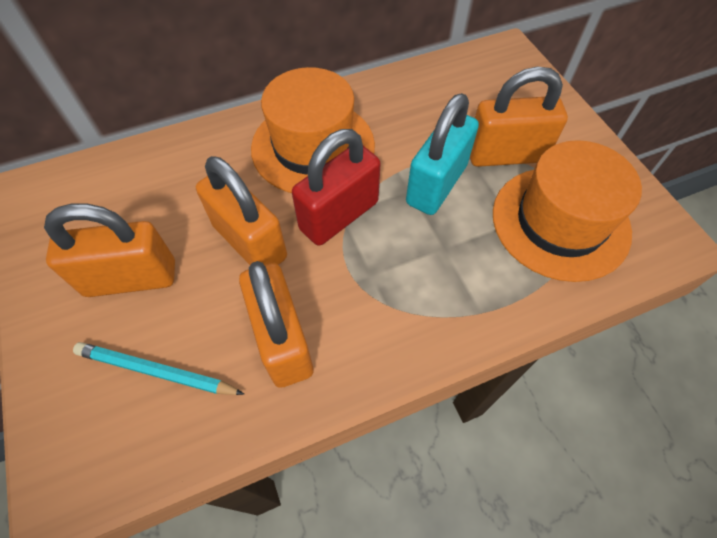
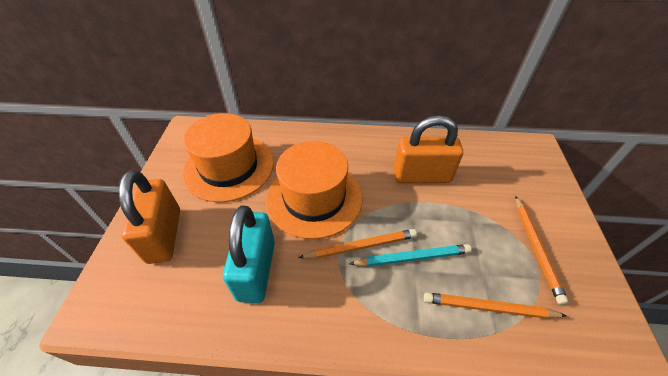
orange padlock: 4 -> 2
orange pencil: 0 -> 3
red padlock: 1 -> 0

